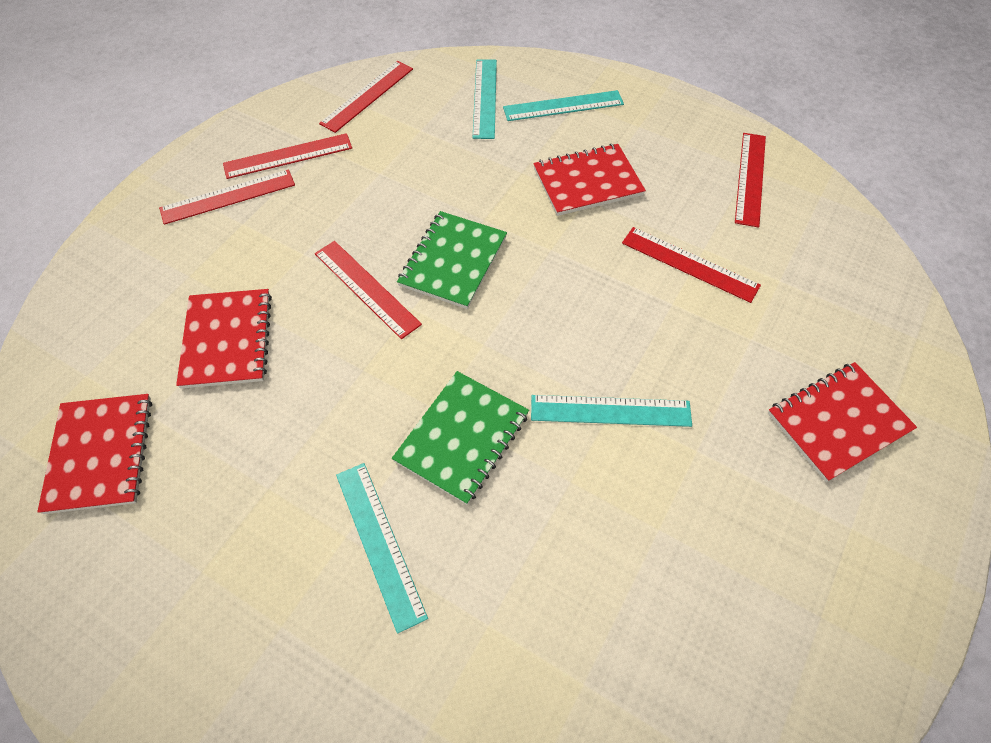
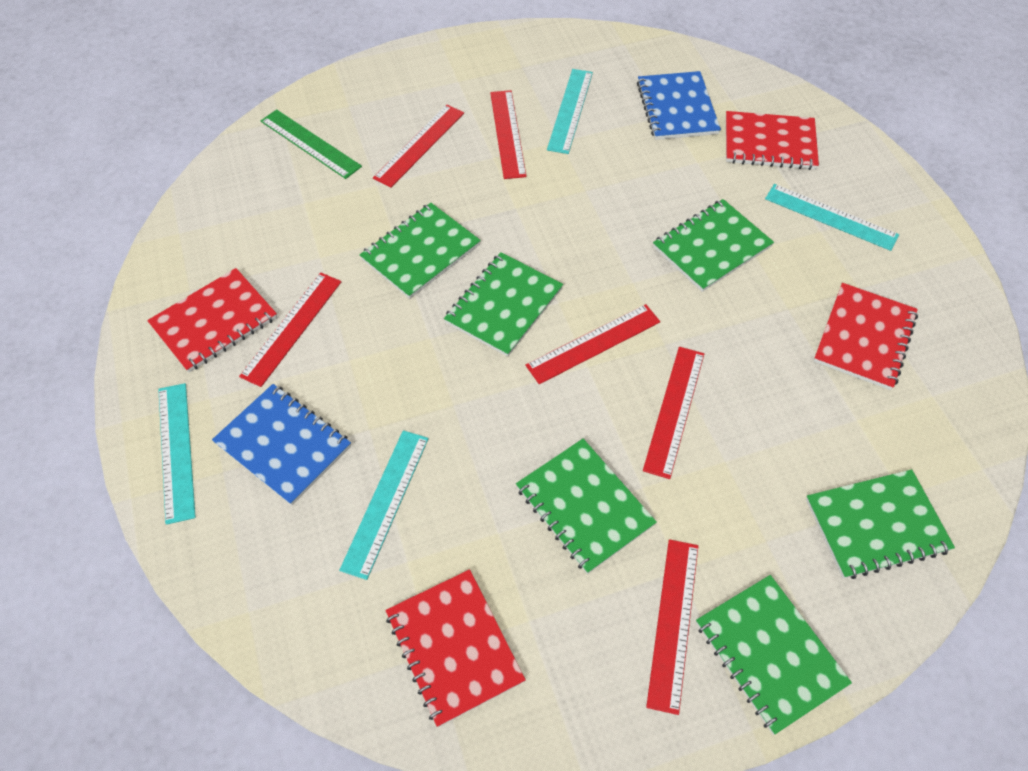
blue notebook: 0 -> 2
green notebook: 2 -> 6
green ruler: 0 -> 1

